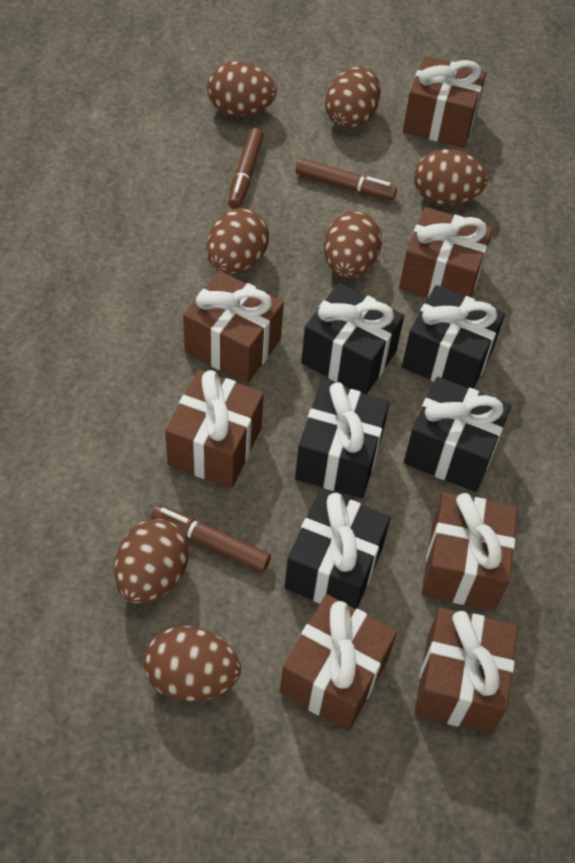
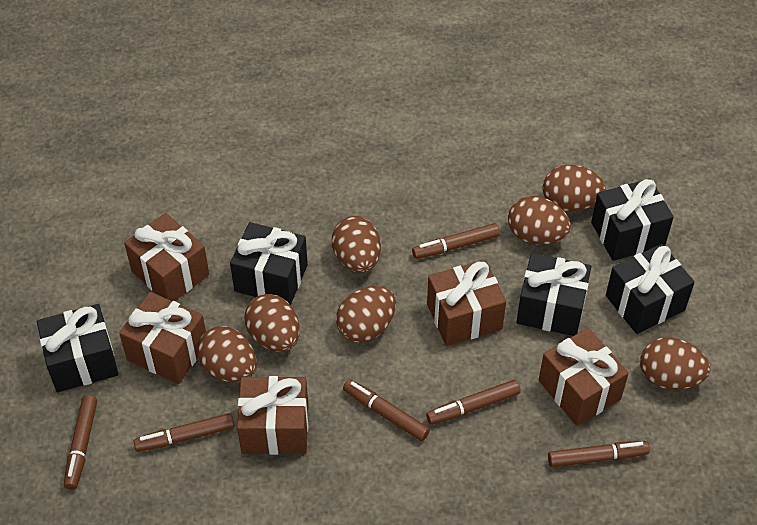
brown gift: 7 -> 5
brown marker: 3 -> 6

